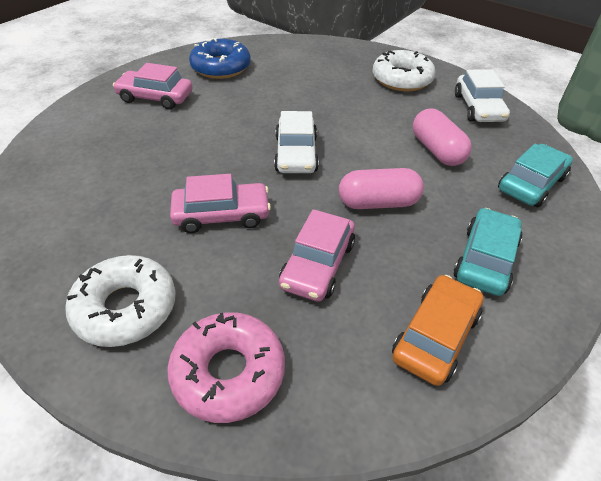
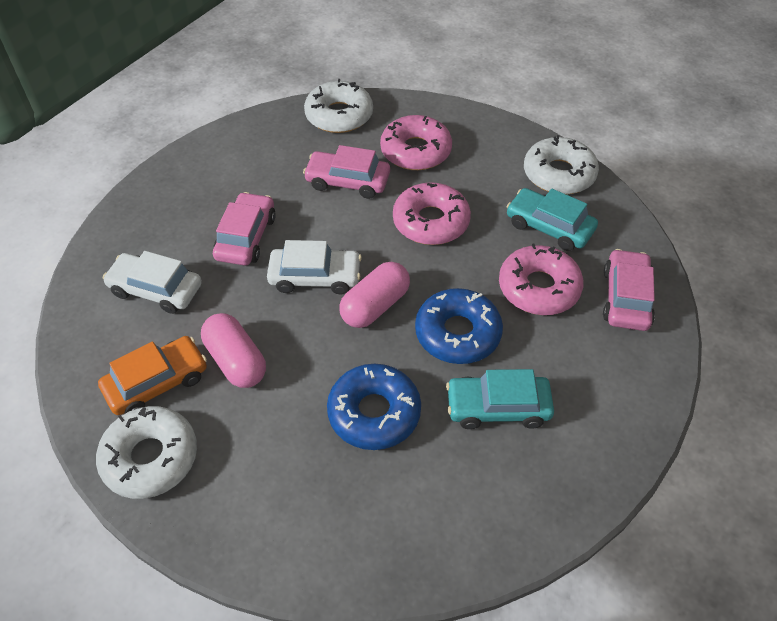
blue donut: 1 -> 2
pink donut: 1 -> 3
white donut: 2 -> 3

